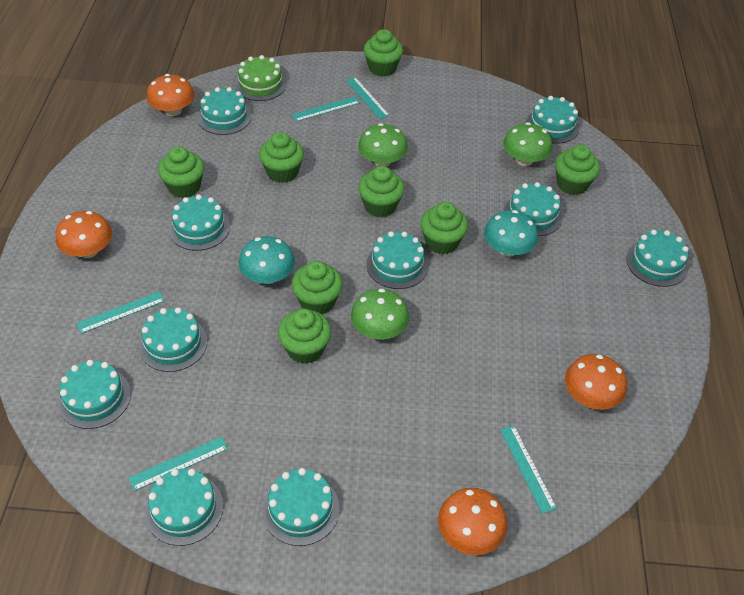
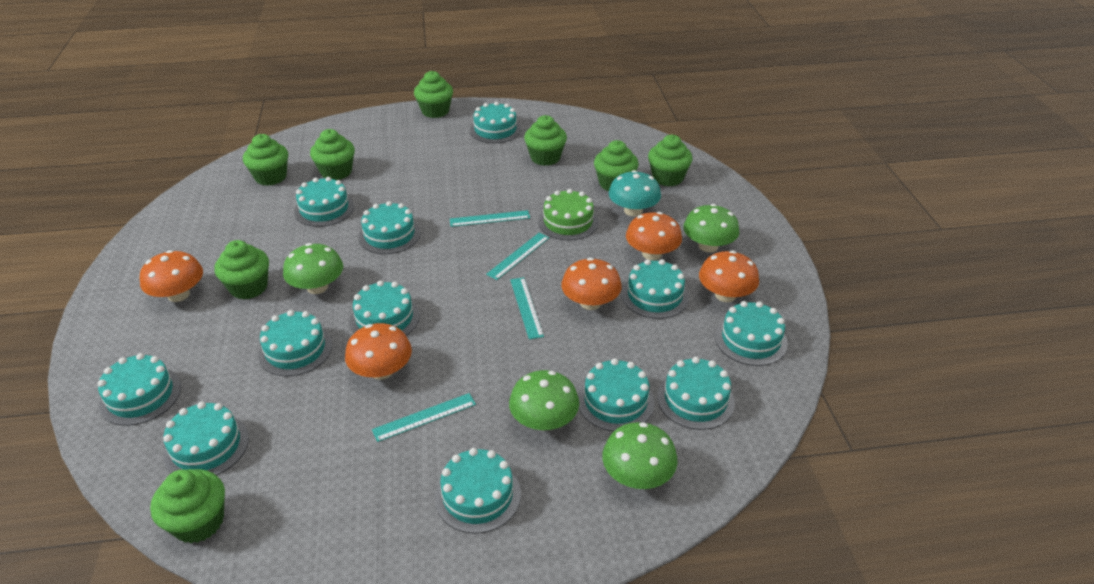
green mushroom: 3 -> 4
orange mushroom: 4 -> 5
turquoise cake: 10 -> 12
turquoise mushroom: 2 -> 1
turquoise ruler: 5 -> 4

